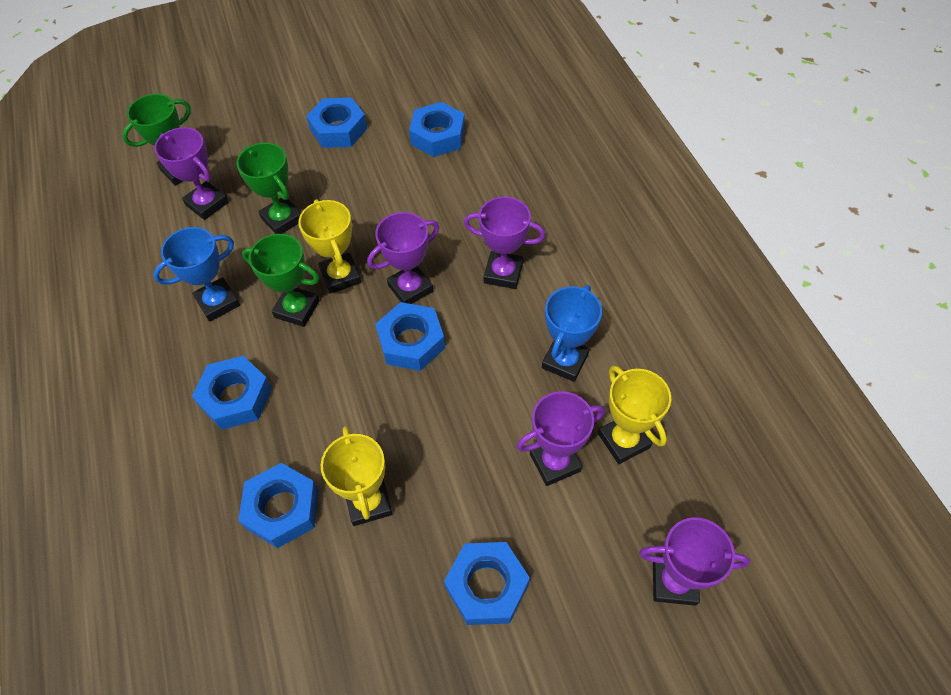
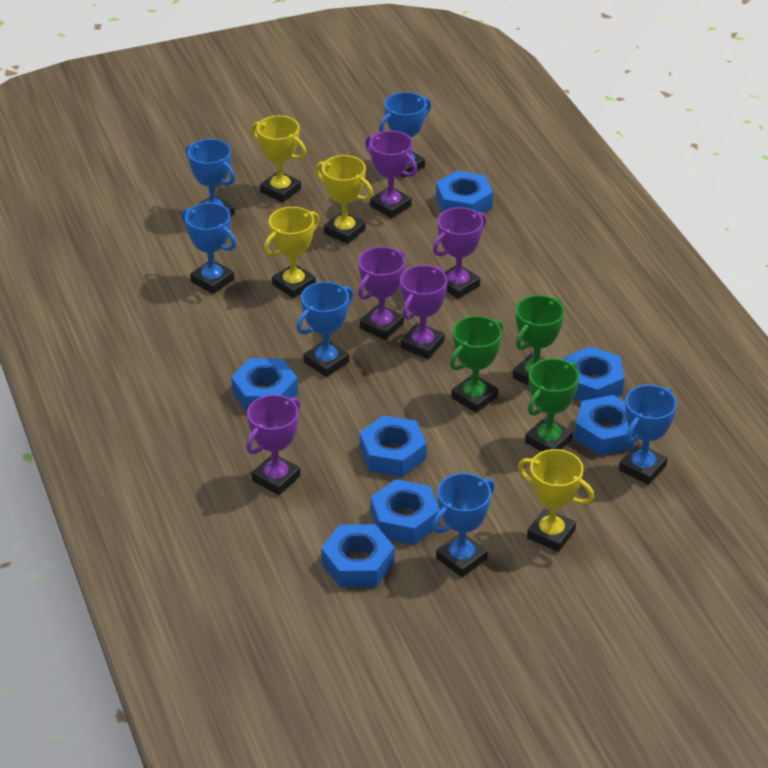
blue nut: 6 -> 7
blue trophy: 2 -> 6
yellow trophy: 3 -> 4

